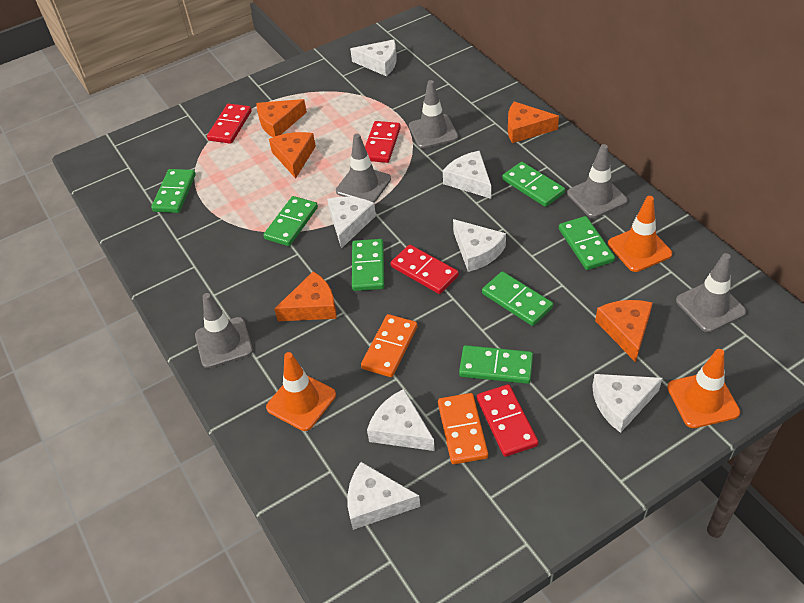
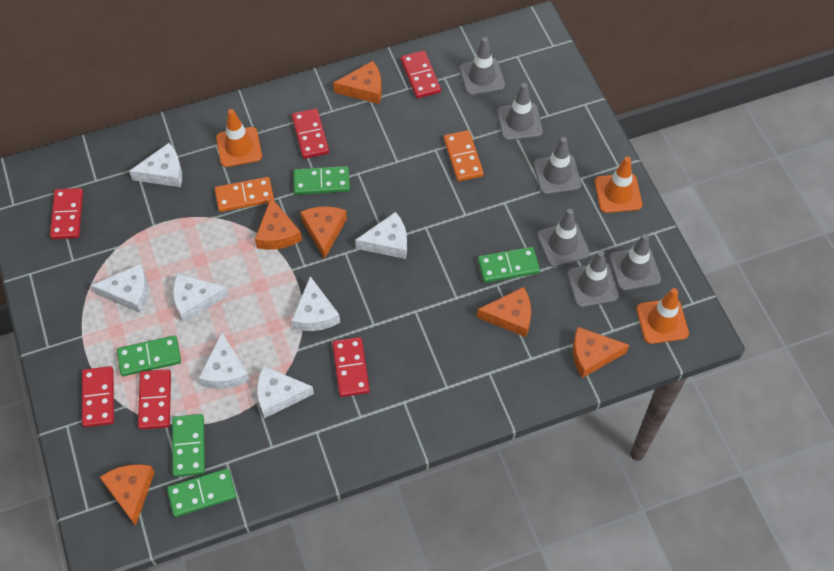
green domino: 7 -> 5
grey traffic cone: 5 -> 6
orange cheese: 5 -> 6
red domino: 4 -> 6

